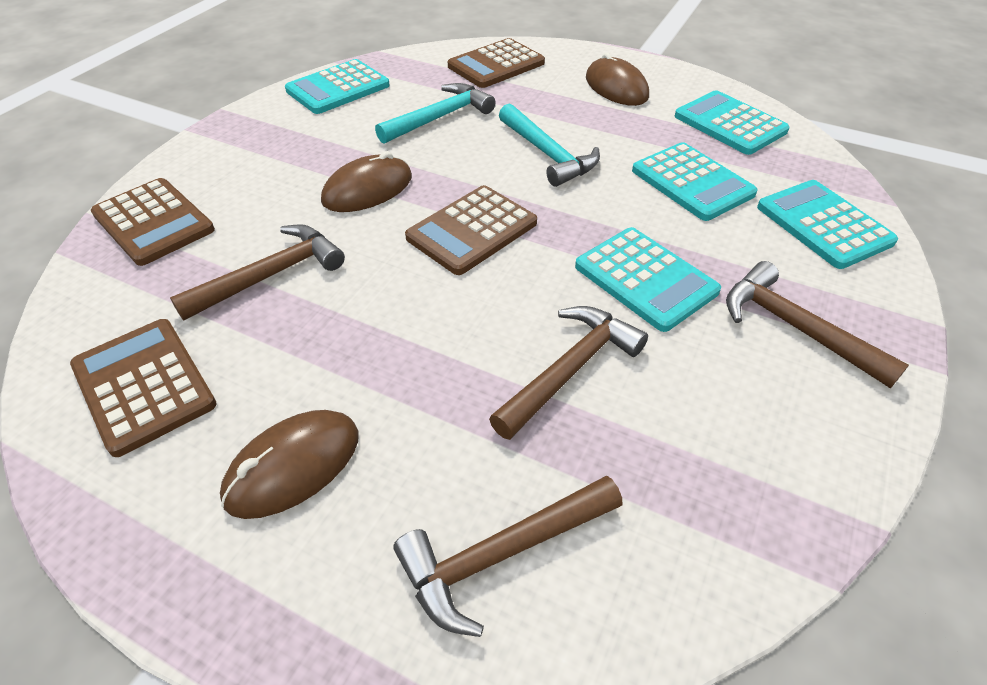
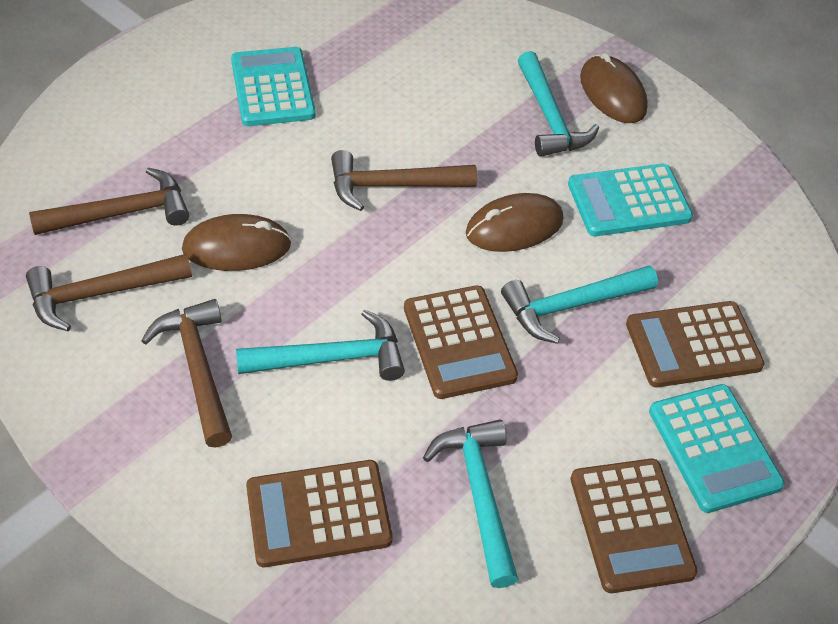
turquoise calculator: 5 -> 3
turquoise hammer: 2 -> 4

